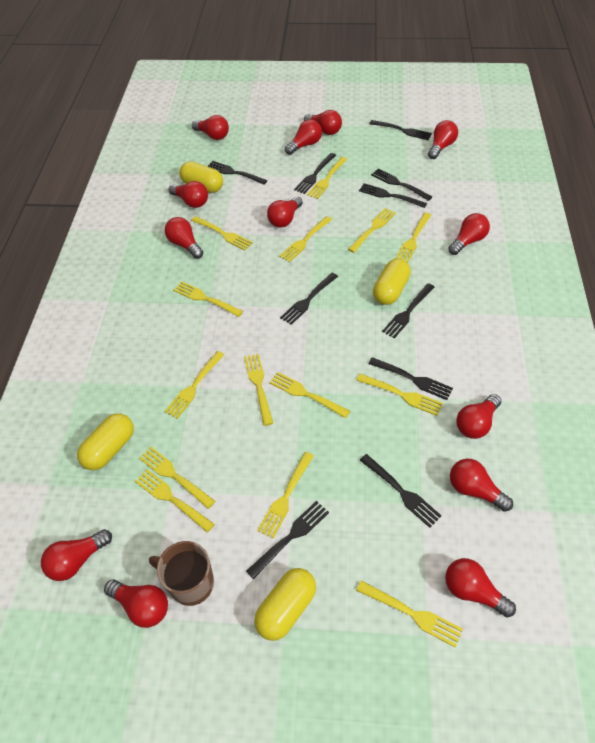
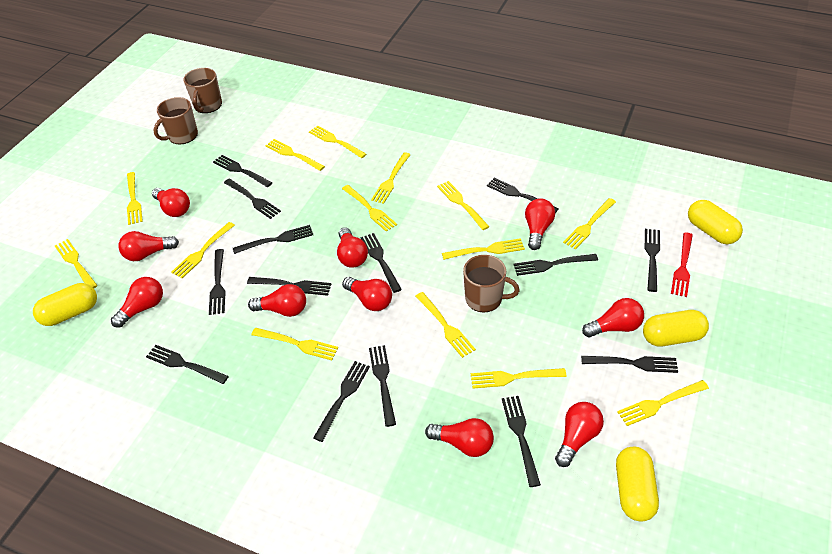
black fork: 10 -> 14
brown mug: 1 -> 3
red fork: 0 -> 1
red light bulb: 13 -> 10

